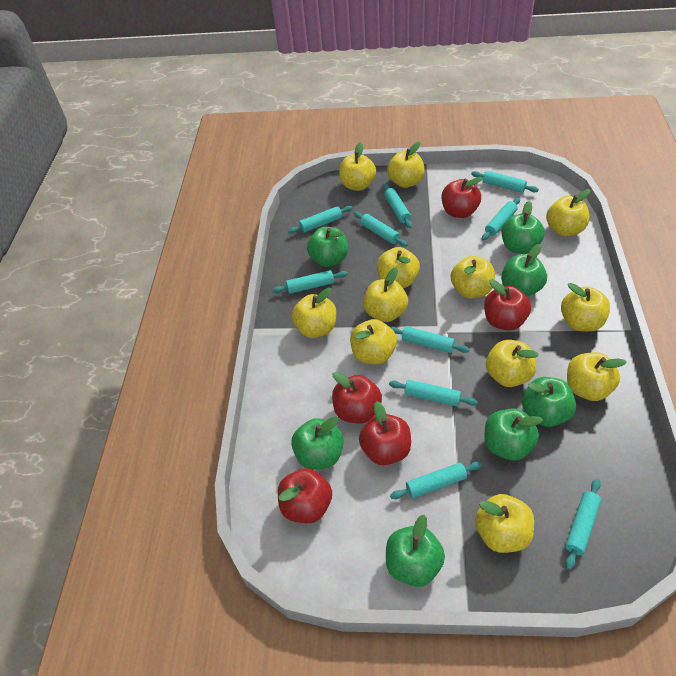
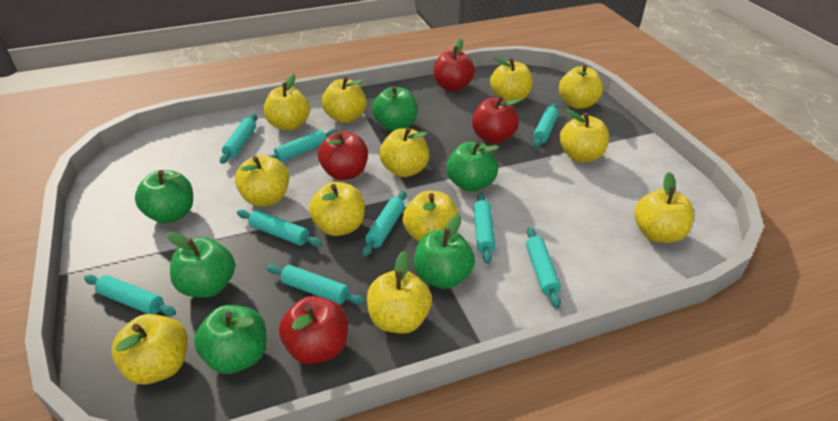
green apple: 7 -> 6
red apple: 5 -> 4
turquoise rolling pin: 10 -> 9

